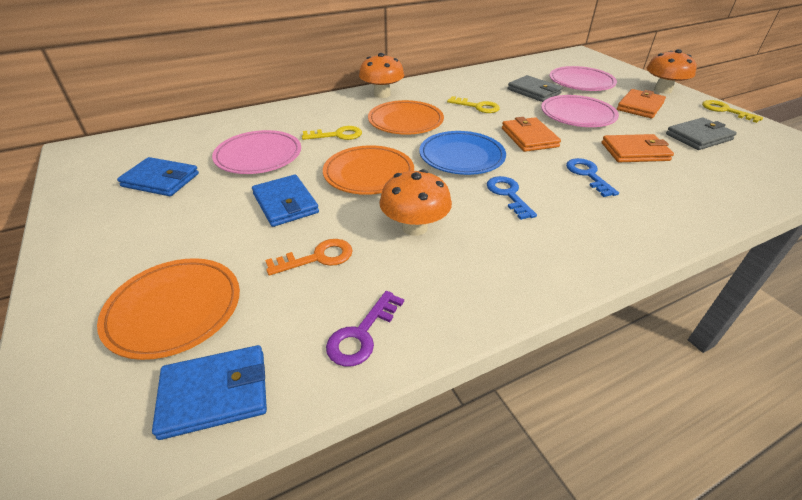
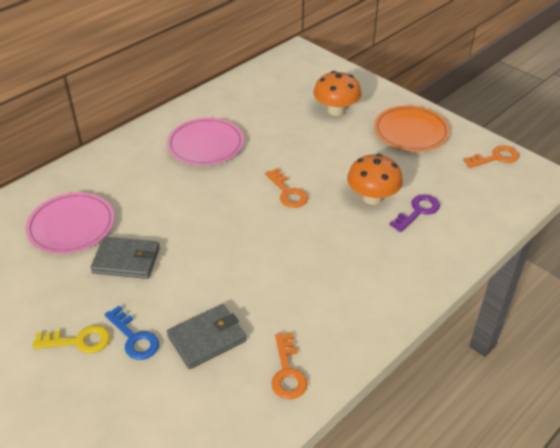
blue key: 2 -> 1
blue plate: 1 -> 0
blue wallet: 3 -> 0
orange key: 1 -> 3
orange mushroom: 3 -> 2
orange plate: 3 -> 1
orange wallet: 3 -> 0
pink plate: 3 -> 2
yellow key: 3 -> 1

